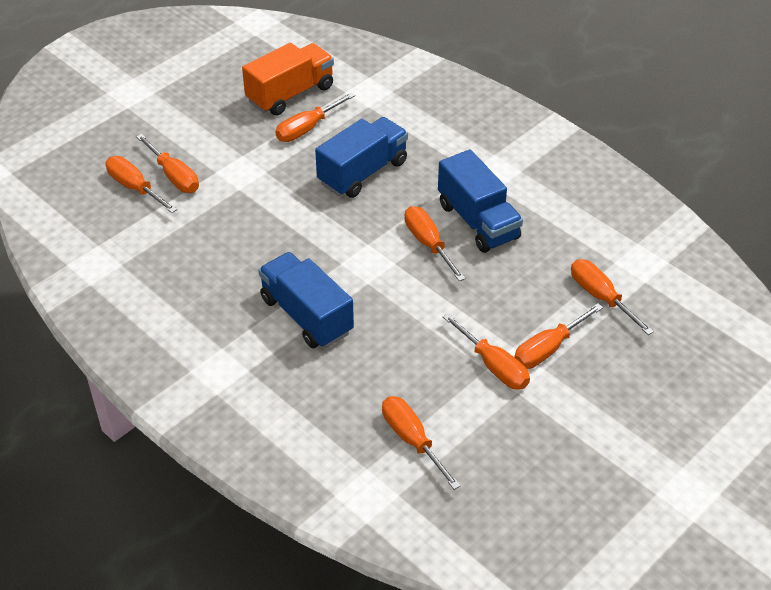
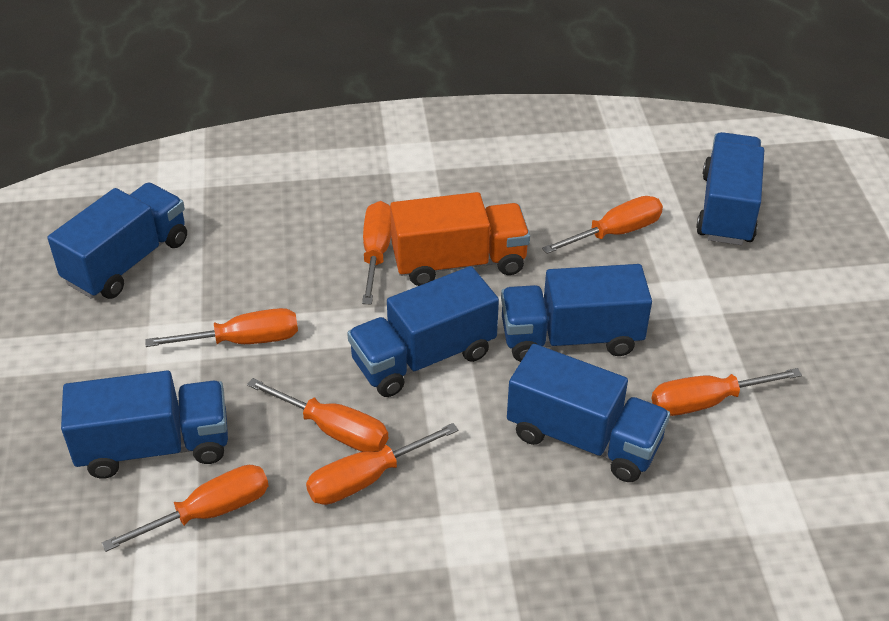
blue truck: 3 -> 6
orange screwdriver: 8 -> 7

